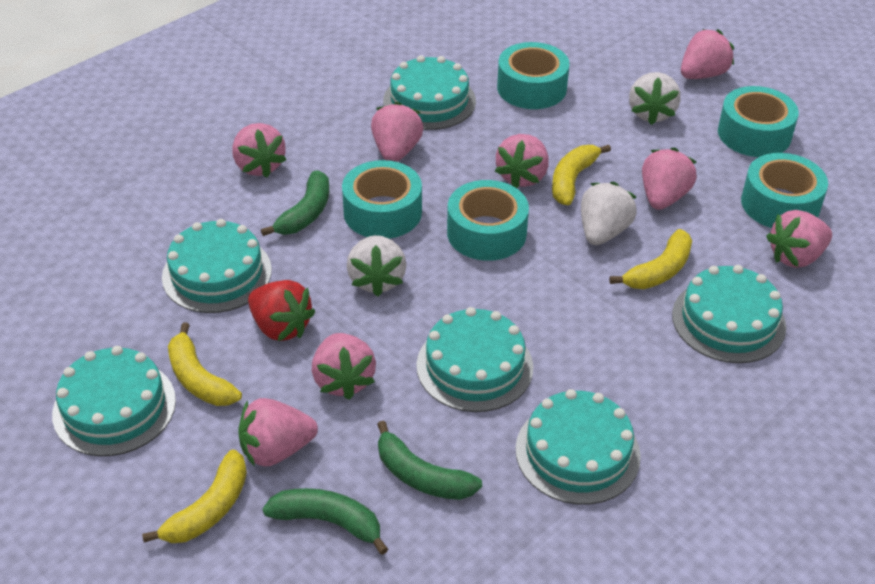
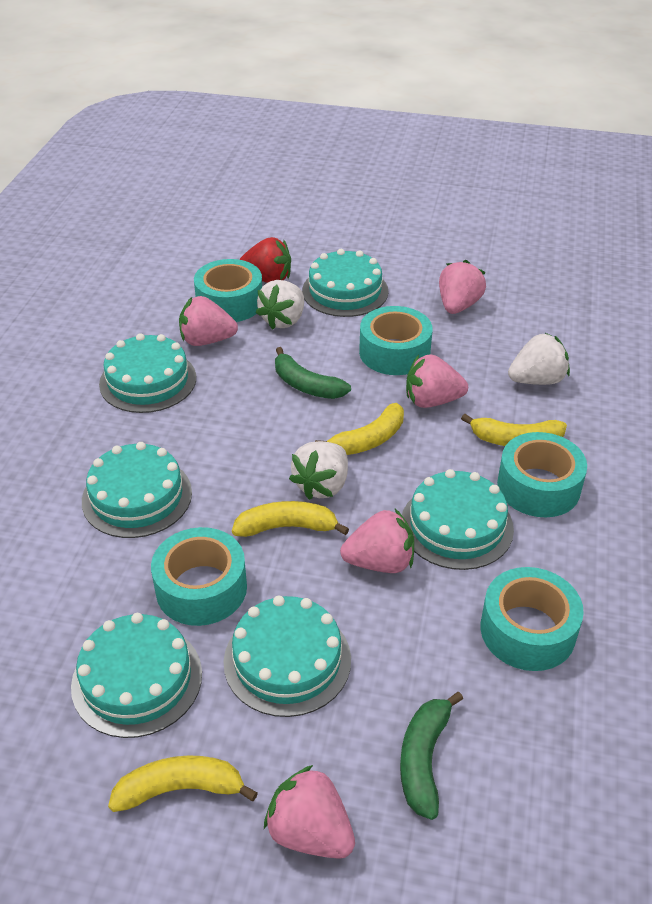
green banana: 3 -> 2
pink strawberry: 8 -> 5

